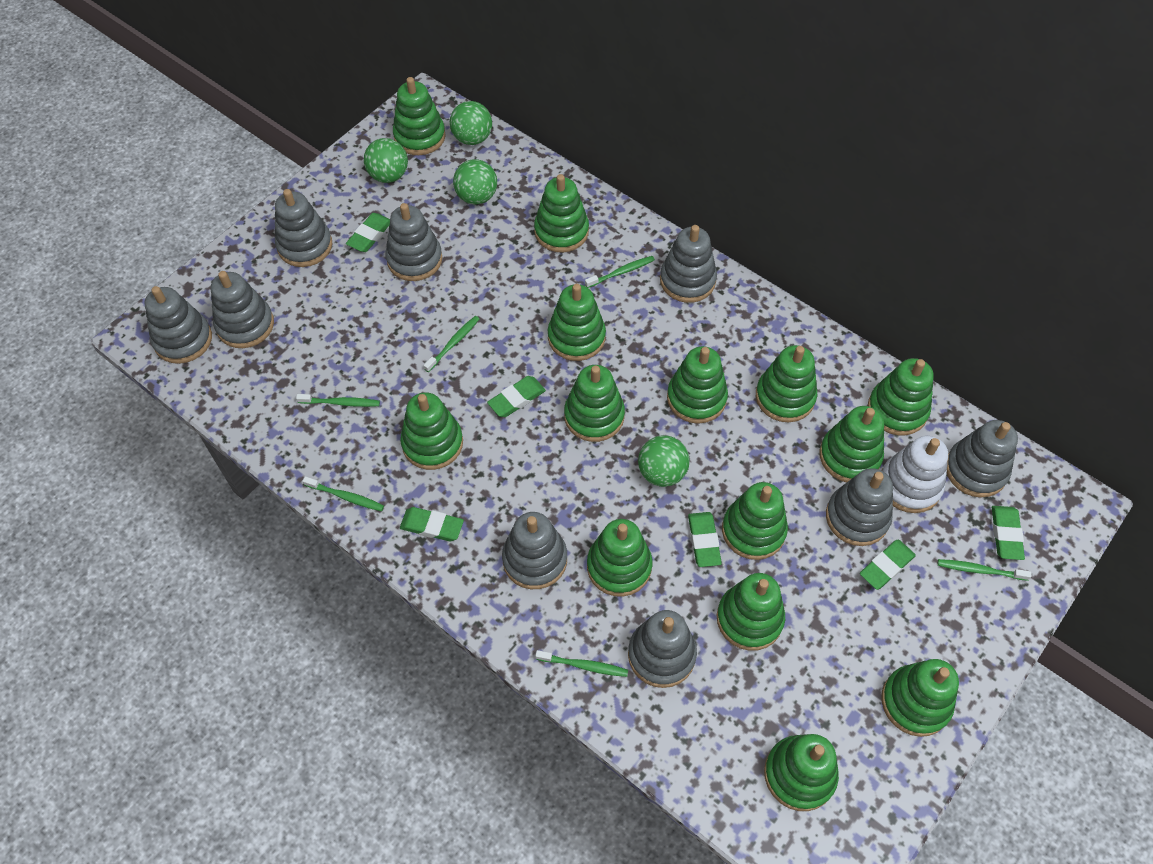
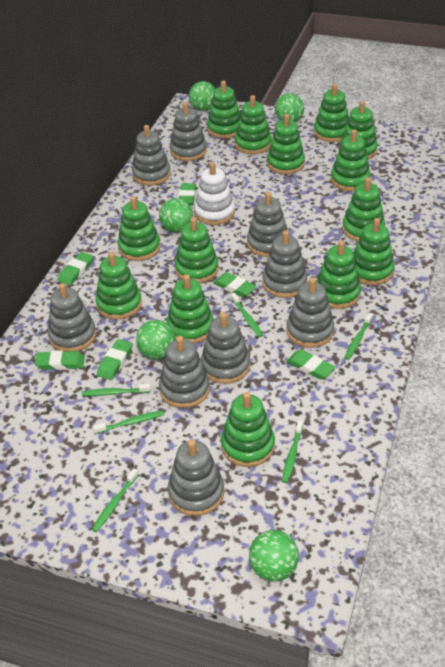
green ball: 4 -> 5

